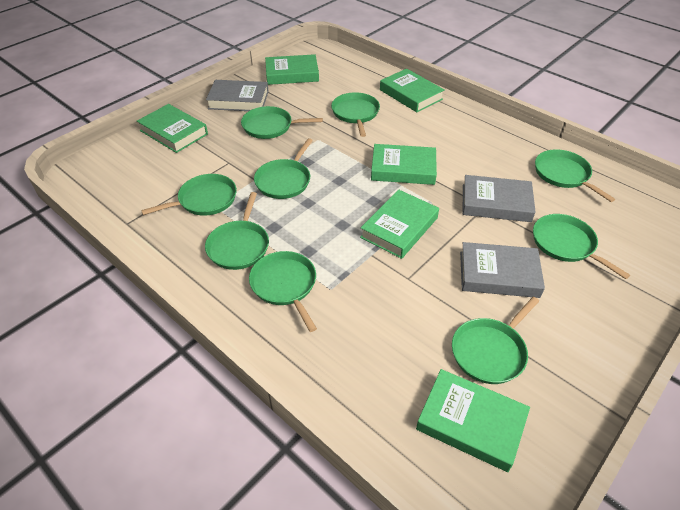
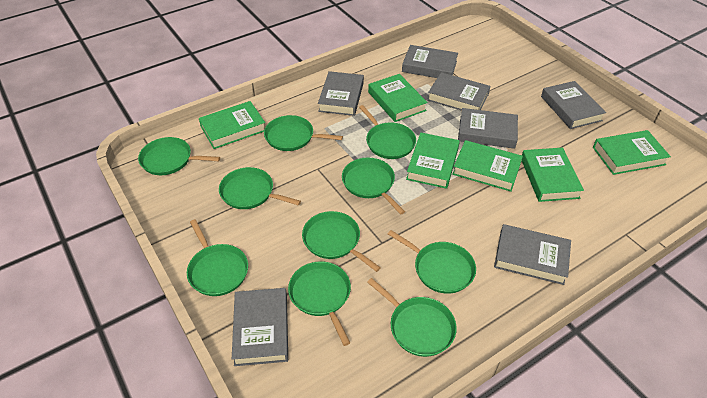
green pan: 9 -> 10
grey book: 3 -> 7

